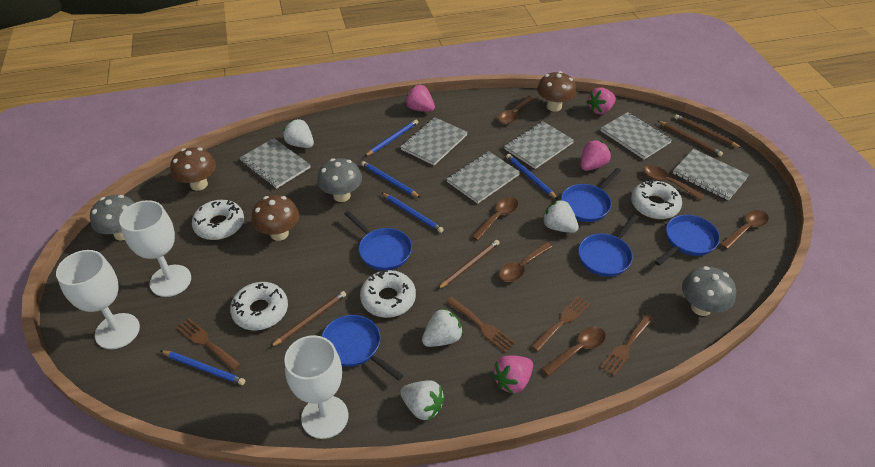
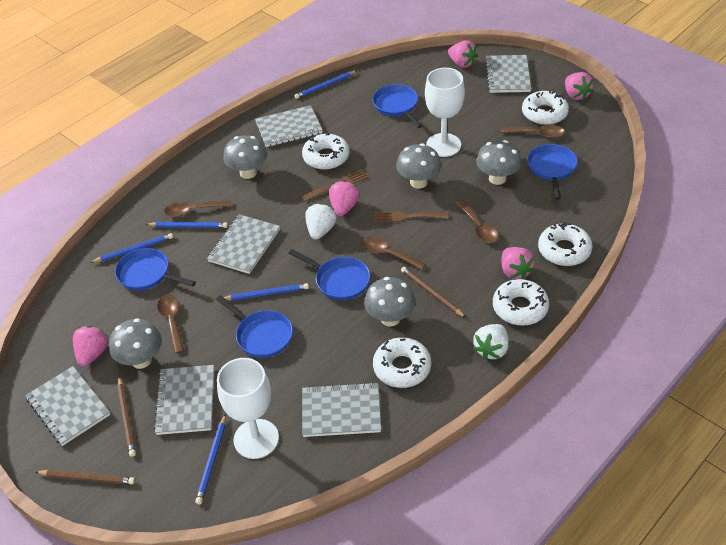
brown fork: 4 -> 2
brown mushroom: 3 -> 0
brown pencil: 4 -> 3
brown spoon: 6 -> 5
grey mushroom: 3 -> 5
pink strawberry: 4 -> 5
white donut: 4 -> 5
white goblet: 3 -> 2
white strawberry: 4 -> 2

